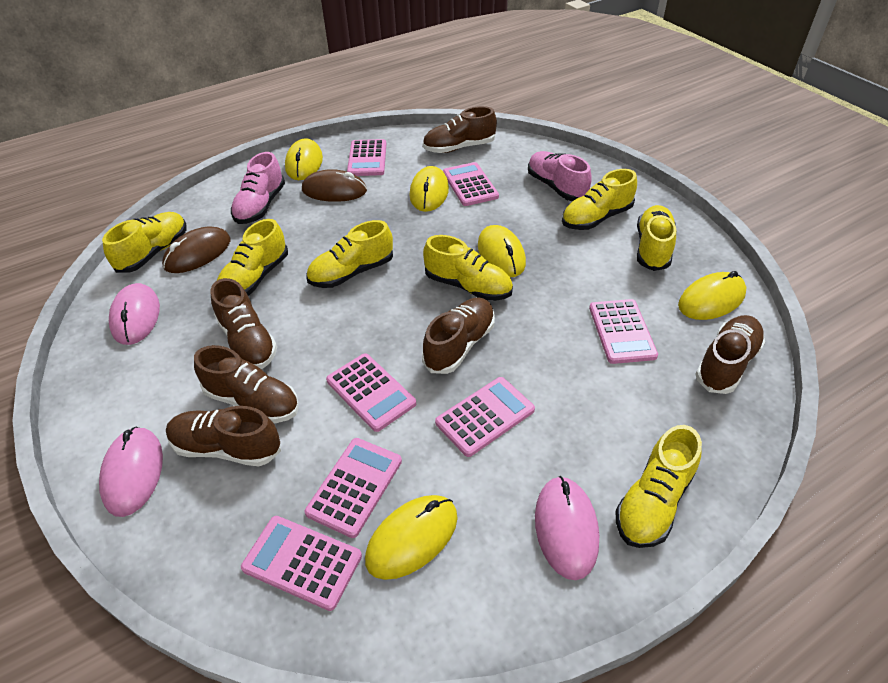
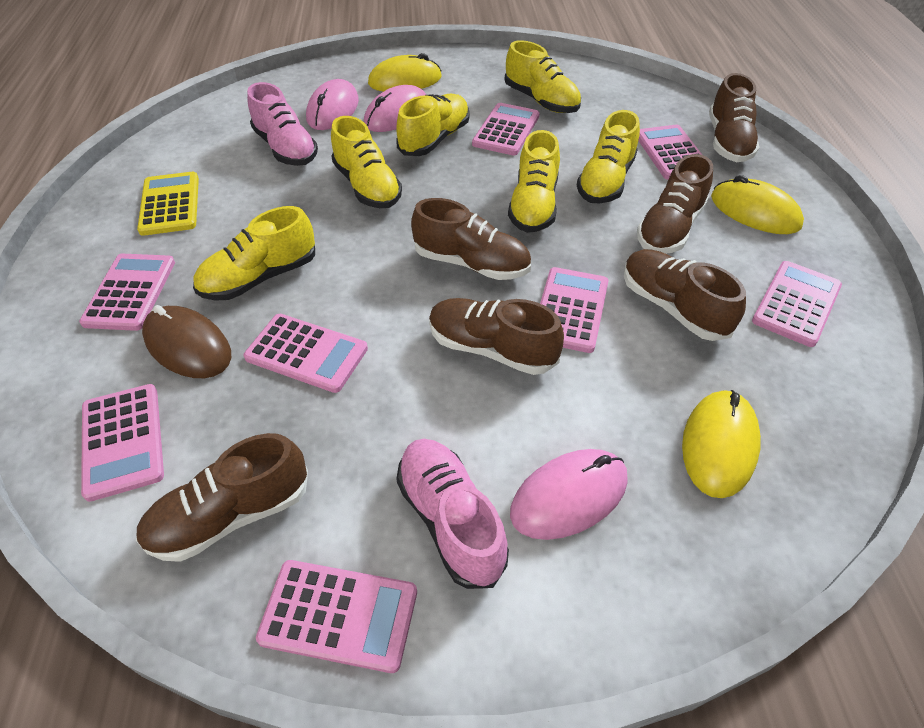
brown mouse: 2 -> 1
pink calculator: 7 -> 8
yellow calculator: 0 -> 1
yellow mouse: 5 -> 3
yellow shoe: 7 -> 6

